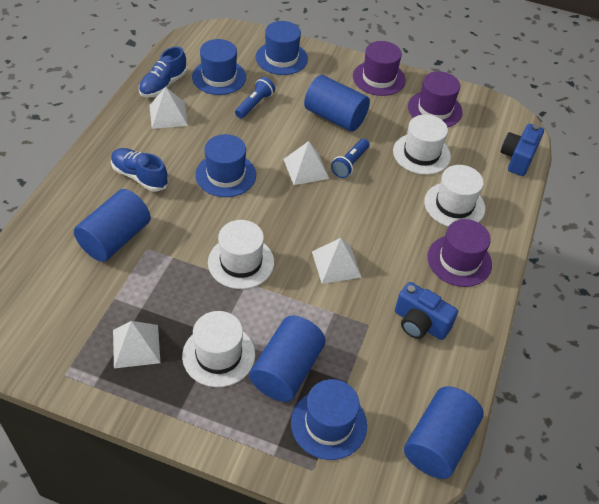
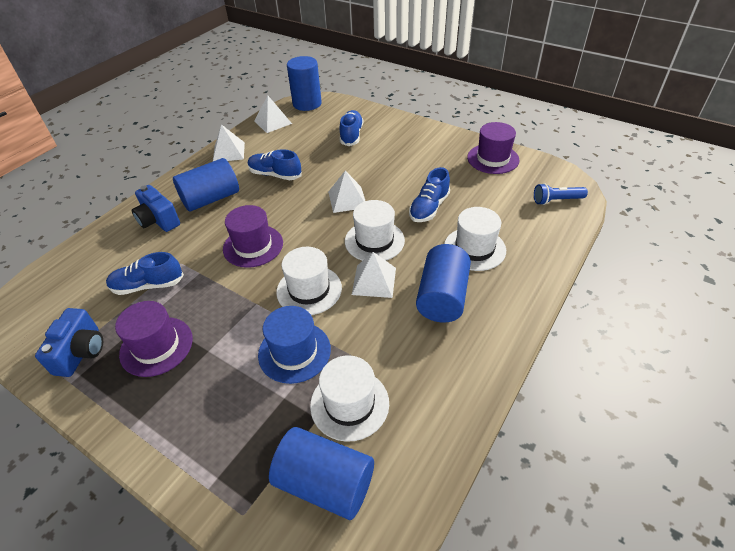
blue flashlight: 2 -> 1
blue hat: 4 -> 1
blue shoe: 2 -> 4

